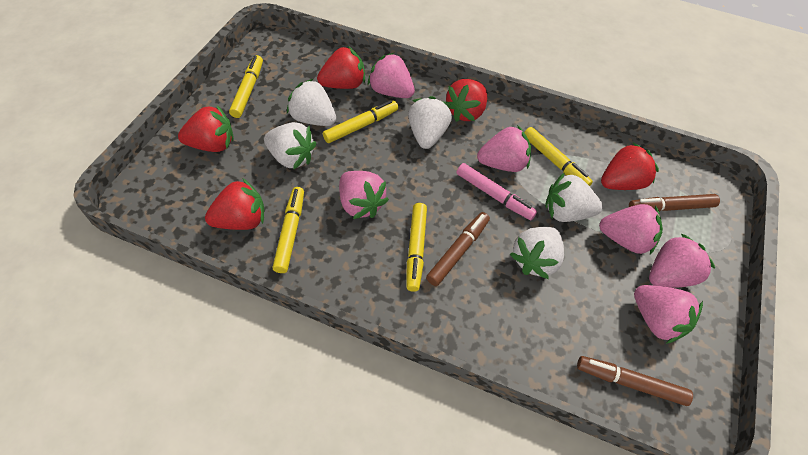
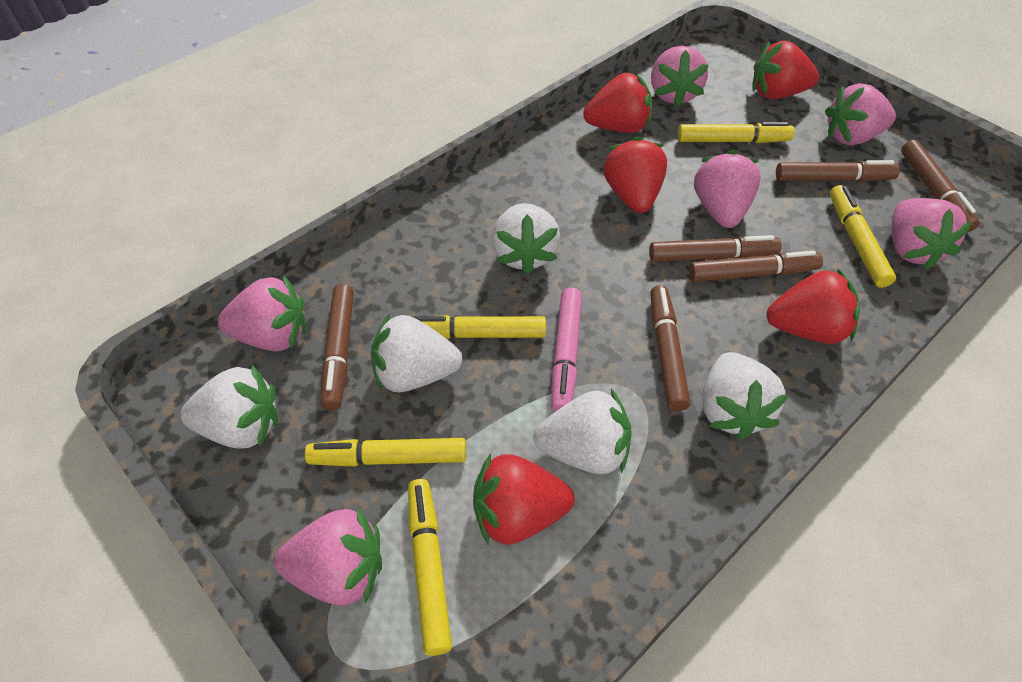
brown marker: 3 -> 6

